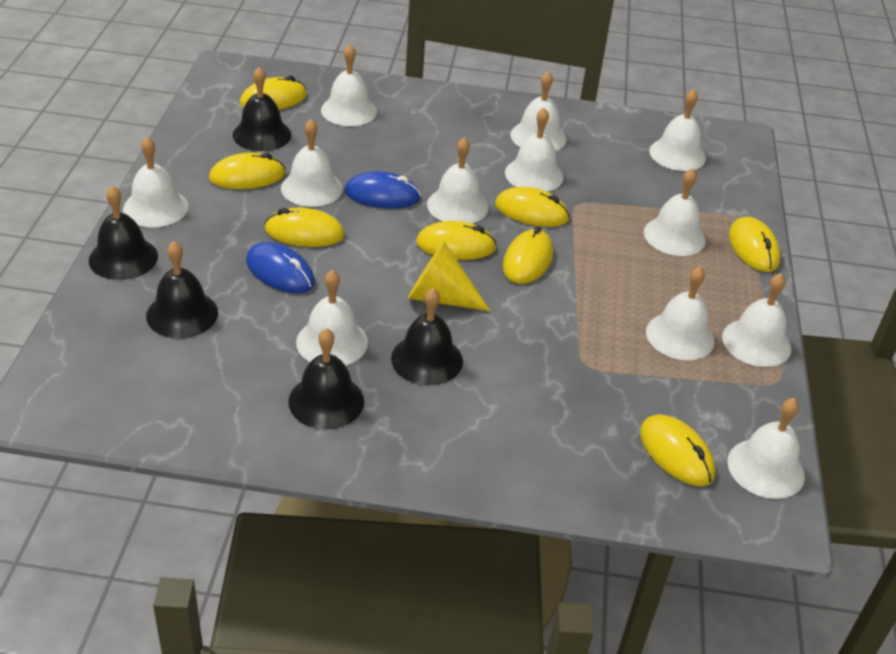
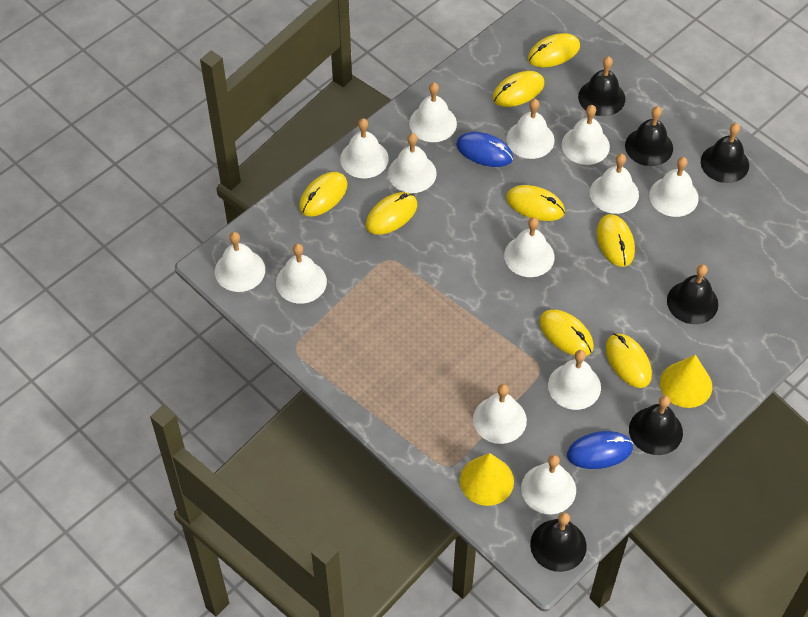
black bell: 5 -> 6
white bell: 12 -> 13
yellow cone: 1 -> 2

